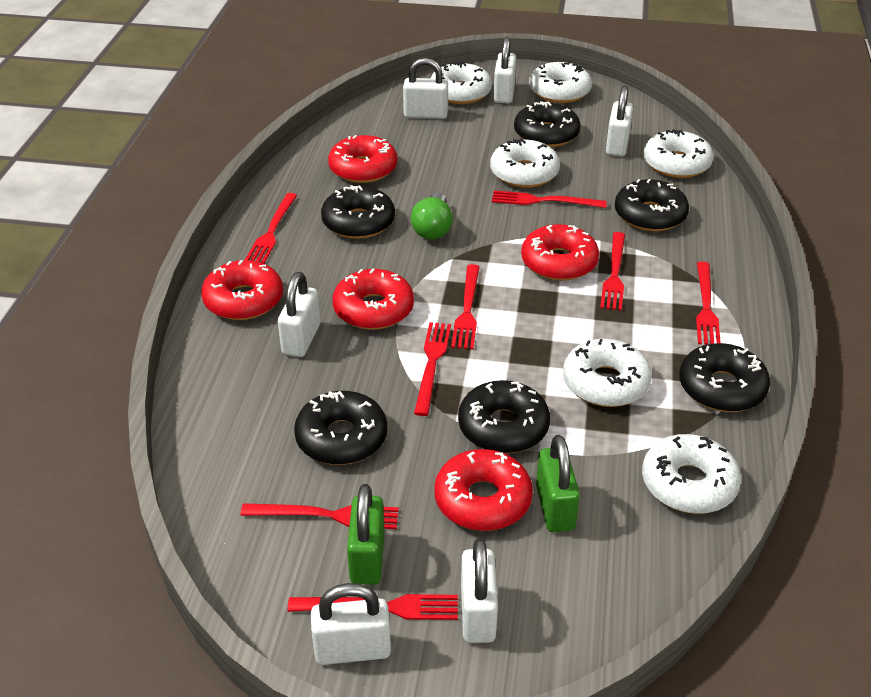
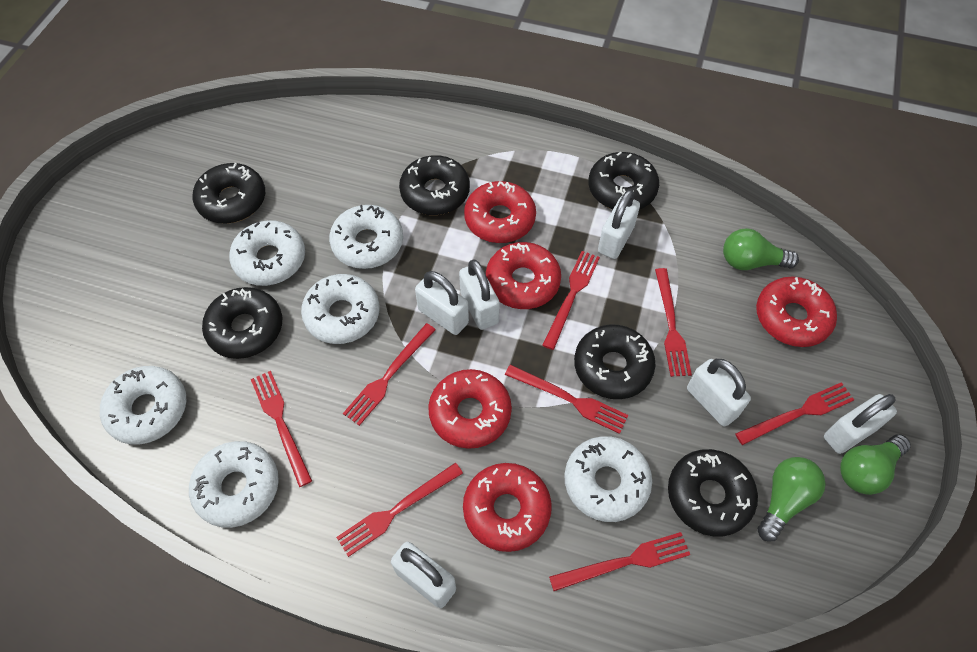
green light bulb: 1 -> 3
green padlock: 2 -> 0

